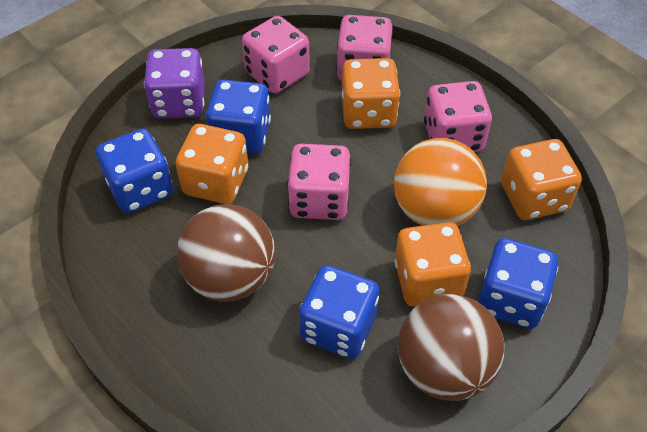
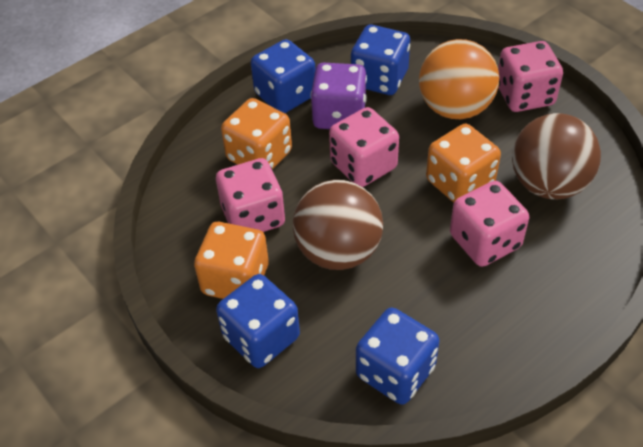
orange dice: 4 -> 3

